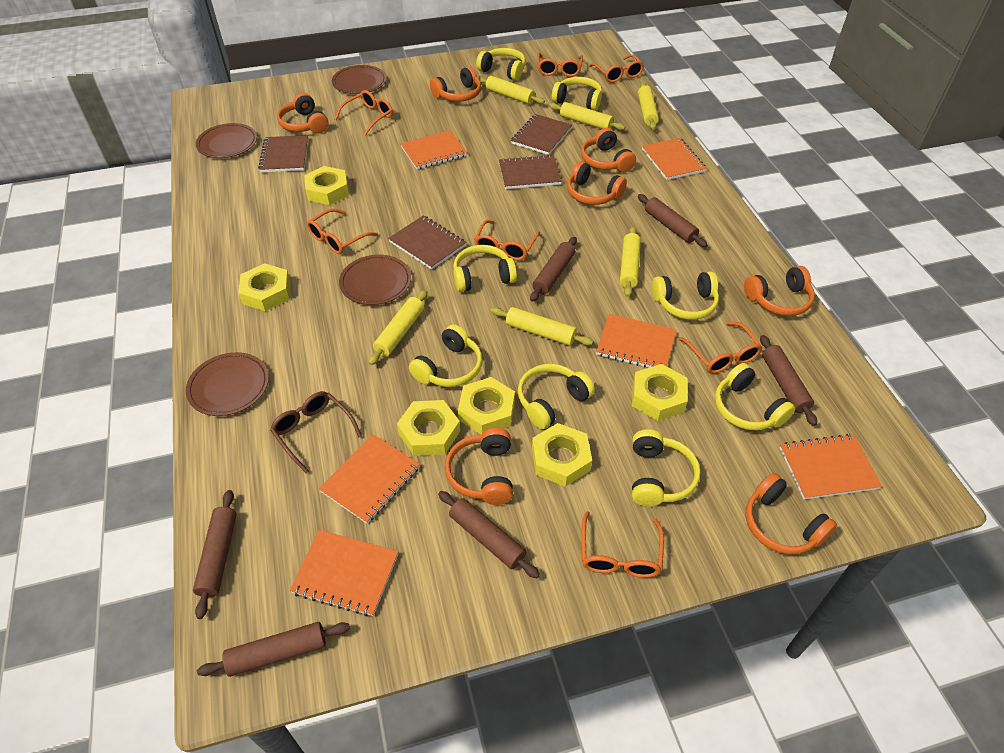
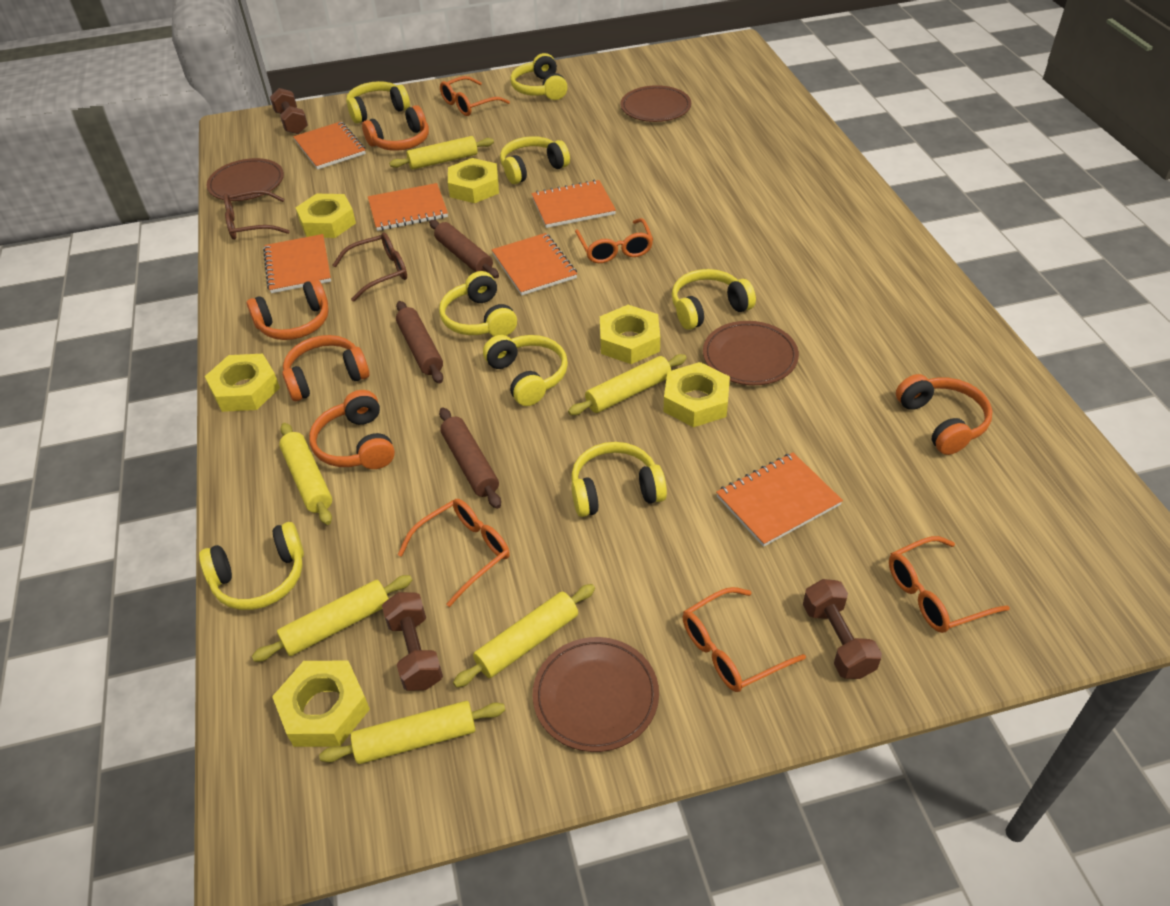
brown dumbbell: 0 -> 3
brown glasses: 1 -> 2
brown notebook: 4 -> 0
brown rolling pin: 6 -> 3
orange glasses: 7 -> 5
orange headphones: 7 -> 5

